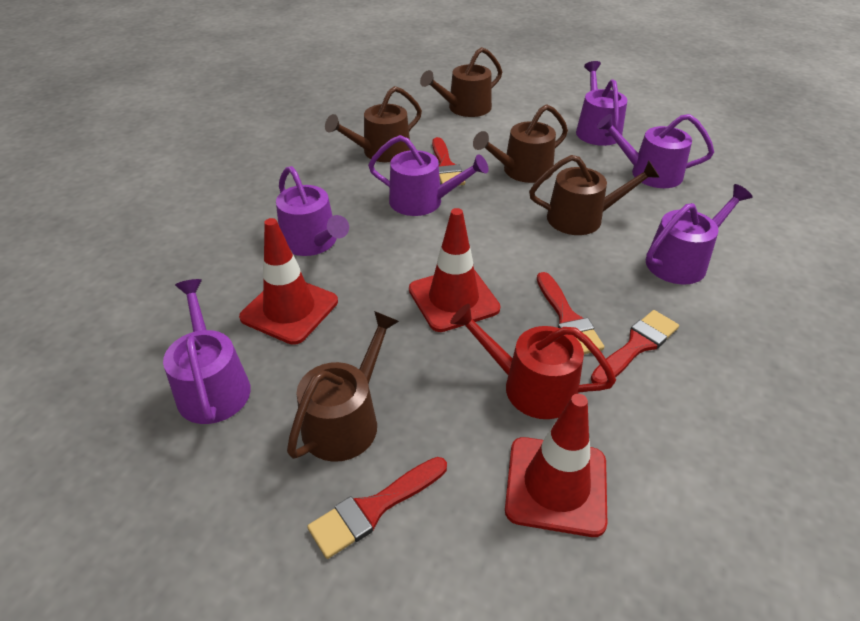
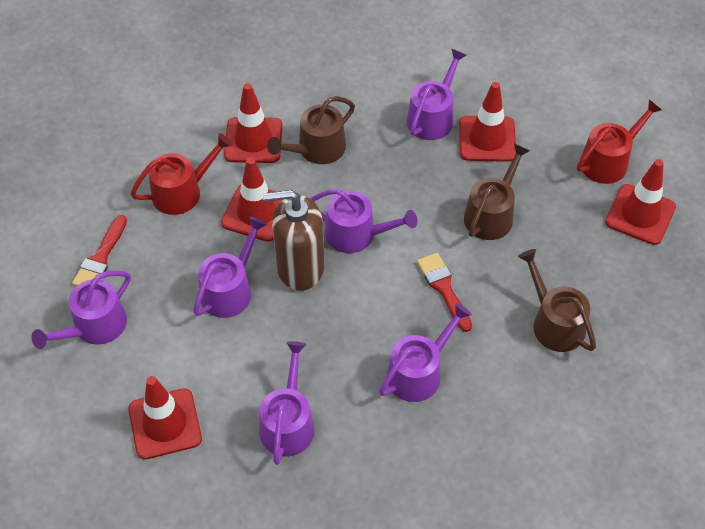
brown soap dispenser: 0 -> 1
brown watering can: 5 -> 3
red brush: 4 -> 2
red traffic cone: 3 -> 5
red watering can: 1 -> 2

